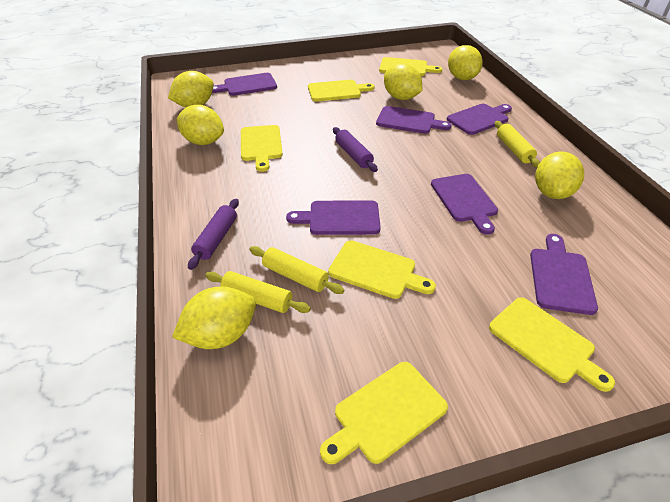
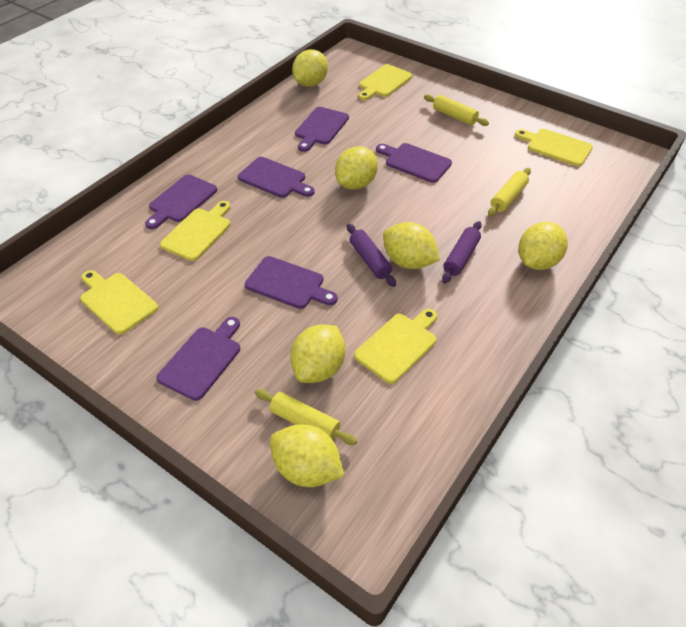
yellow cutting board: 6 -> 5

